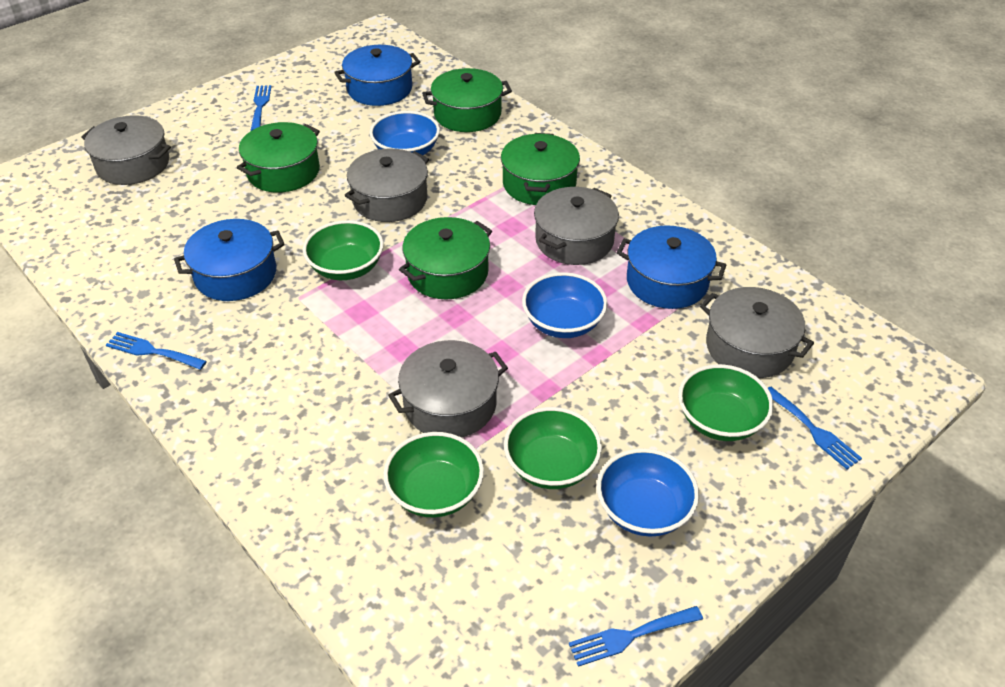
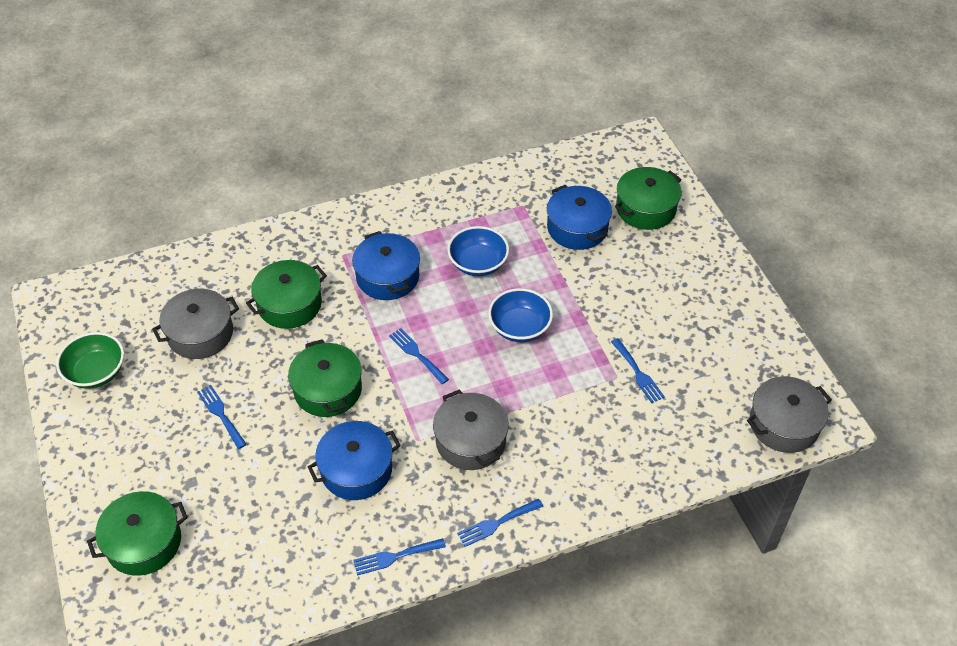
blue bowl: 3 -> 2
blue fork: 4 -> 5
green bowl: 4 -> 1
grey pot: 5 -> 3

